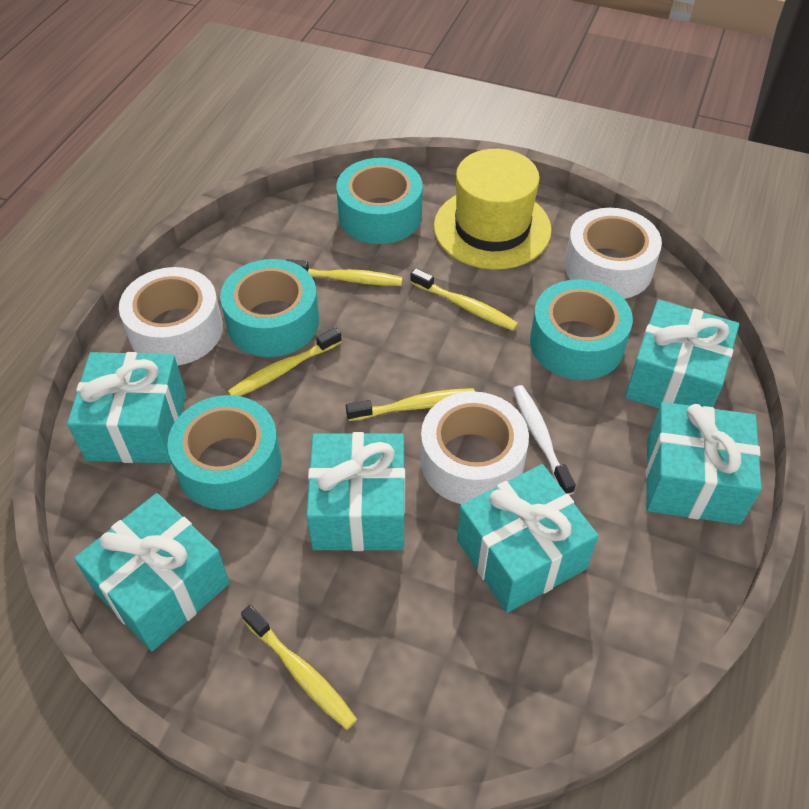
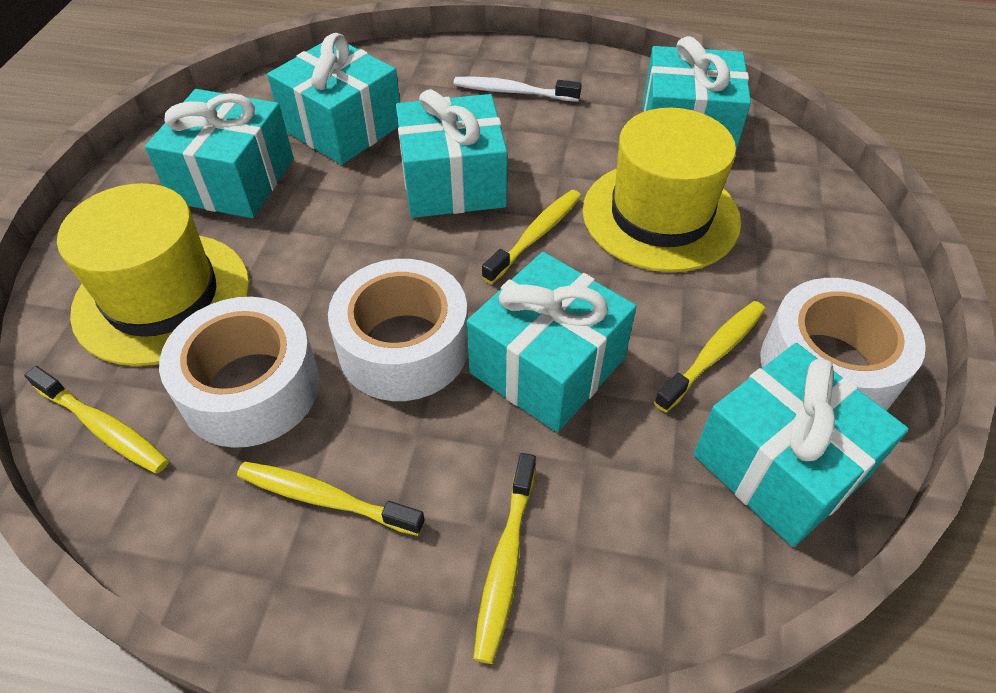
turquoise tape: 4 -> 0
yellow hat: 1 -> 2

